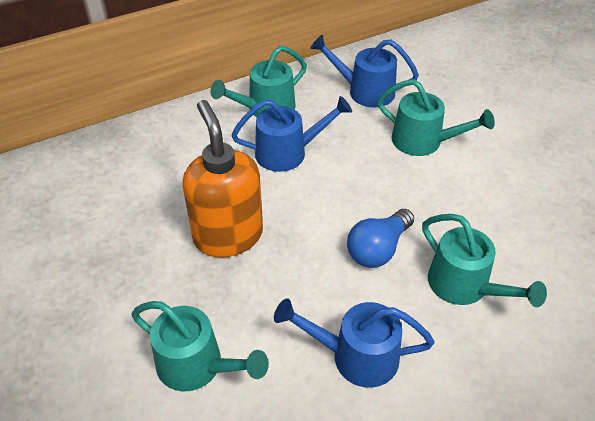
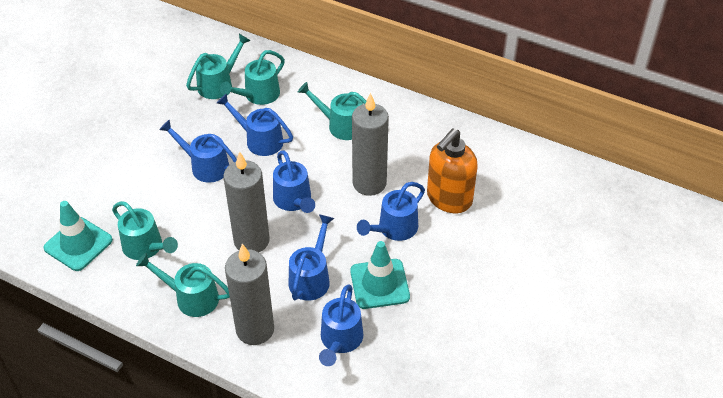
blue light bulb: 1 -> 0
blue watering can: 3 -> 6
grey candle: 0 -> 3
turquoise traffic cone: 0 -> 2
turquoise watering can: 4 -> 5

